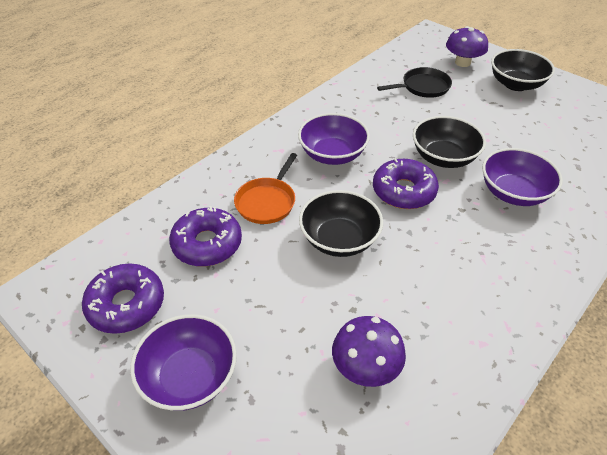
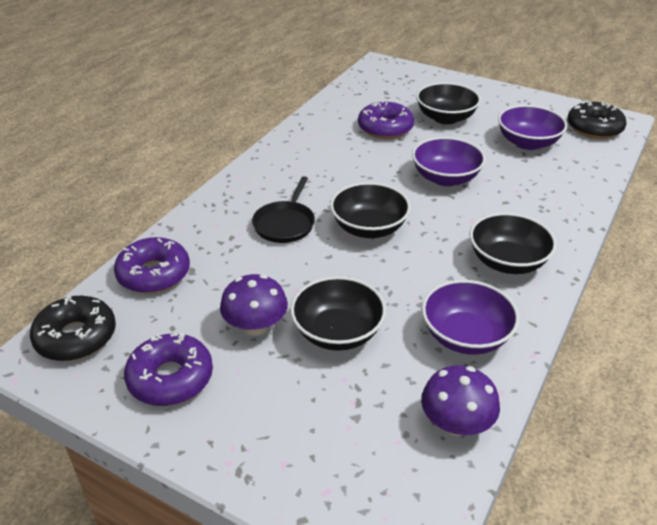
black bowl: 3 -> 4
black donut: 0 -> 2
orange pan: 1 -> 0

